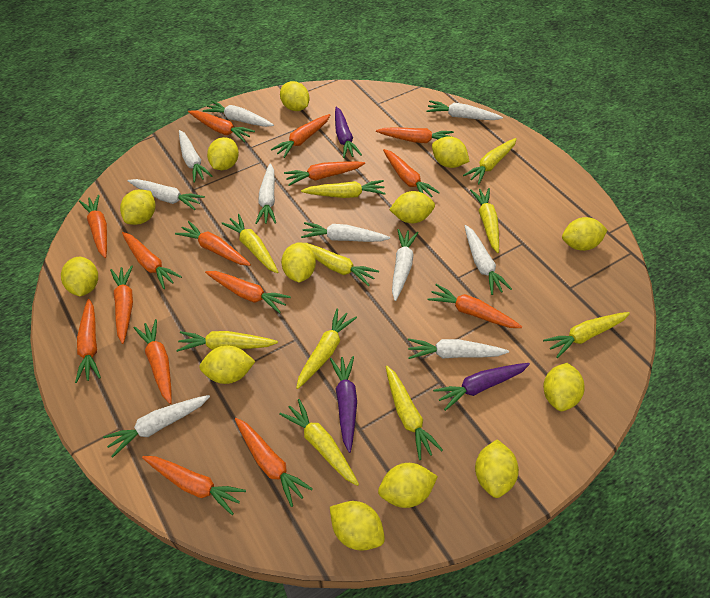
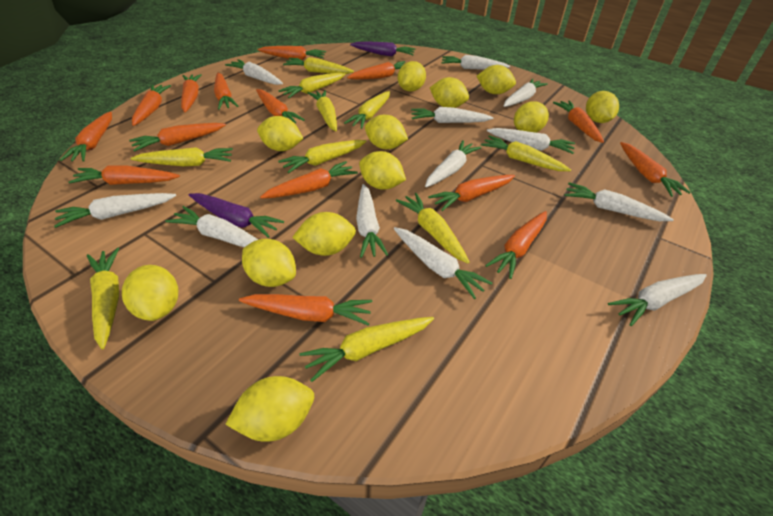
purple carrot: 3 -> 2
white carrot: 10 -> 12
yellow lemon: 13 -> 12

